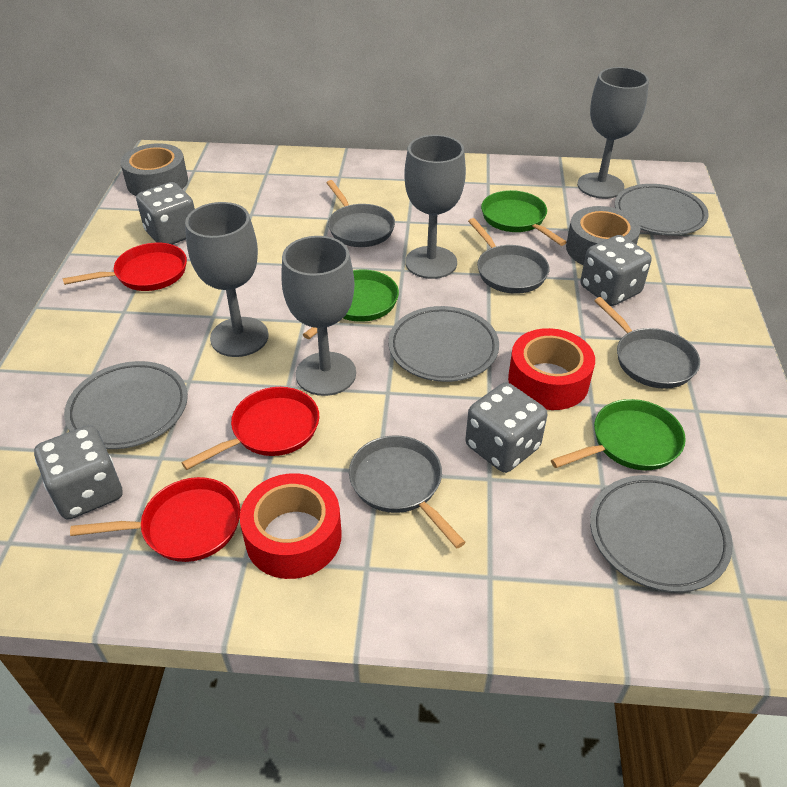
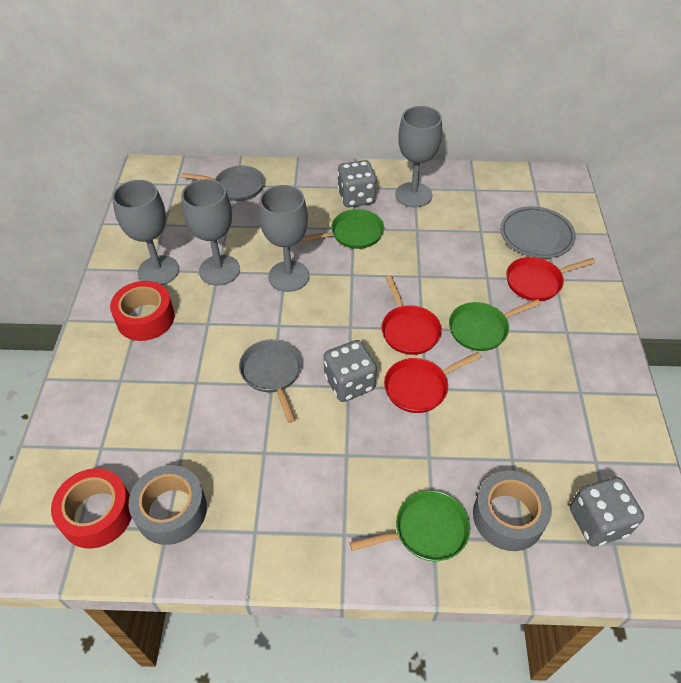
grey dice: 4 -> 3
grey pan: 4 -> 2
grey plate: 4 -> 1

